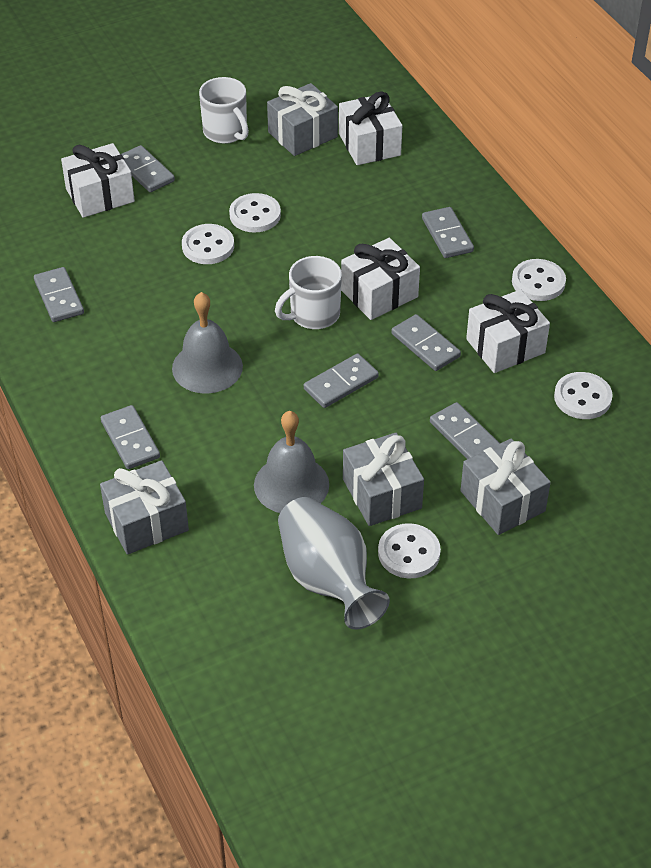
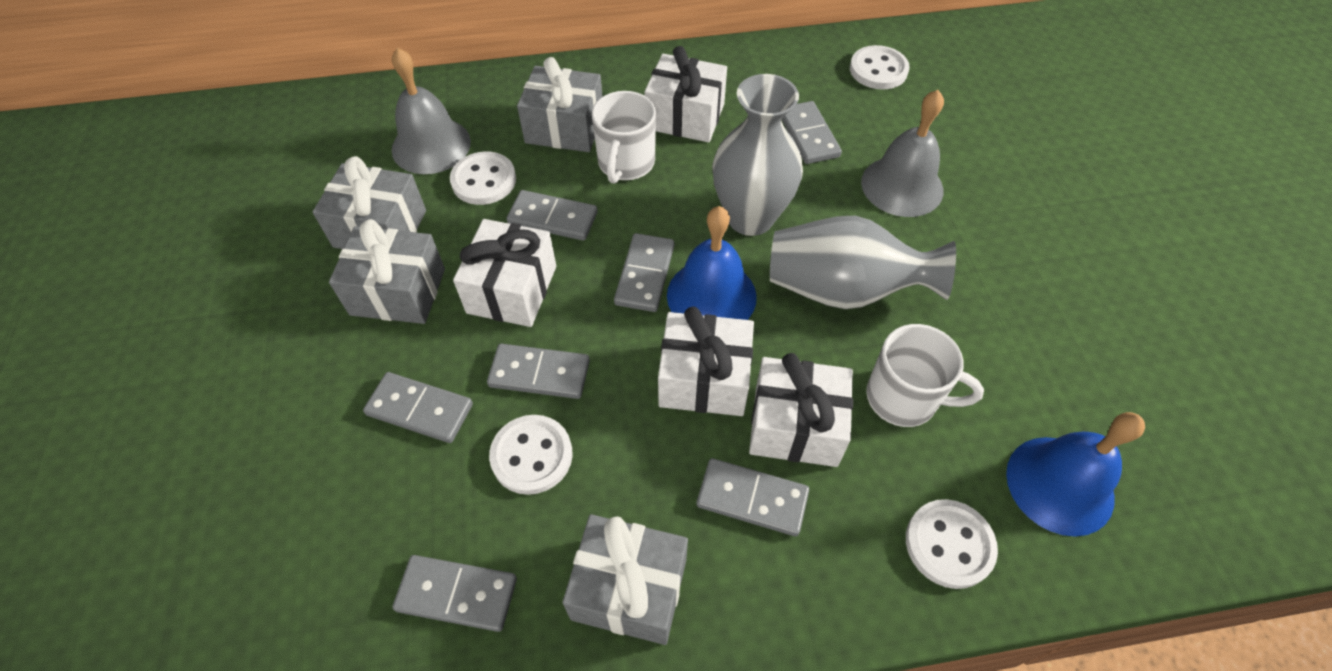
blue bell: 0 -> 2
grey vase: 1 -> 2
white button: 5 -> 4

